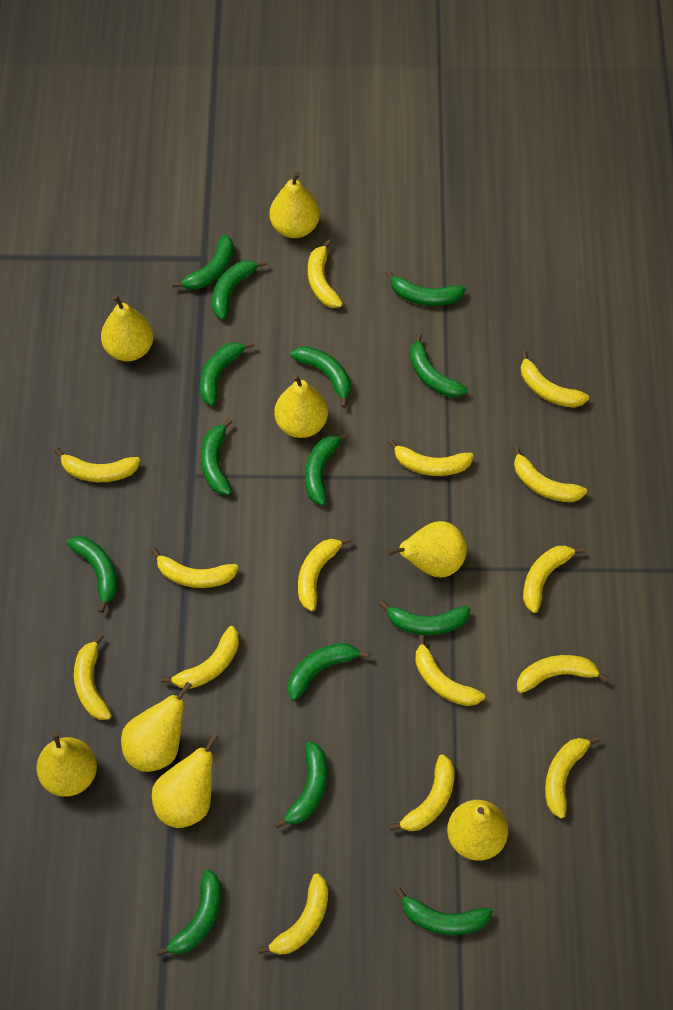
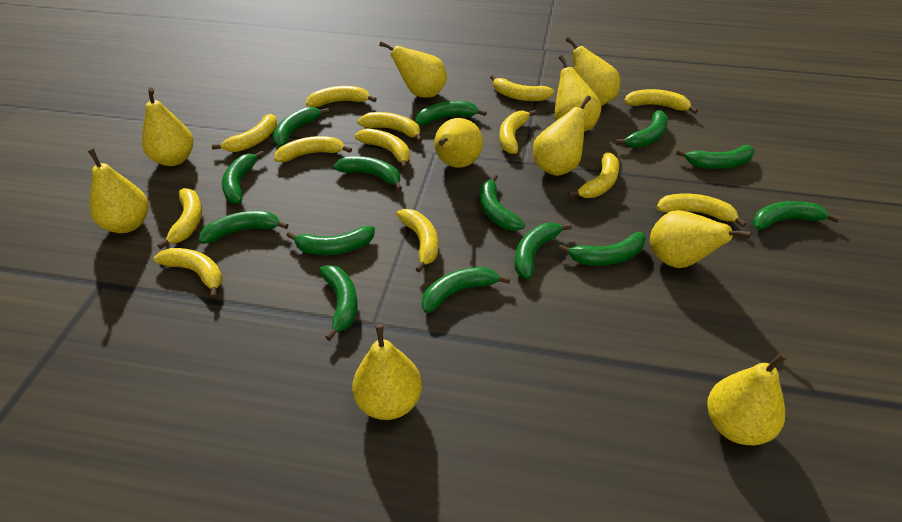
yellow banana: 15 -> 13
yellow pear: 8 -> 10

